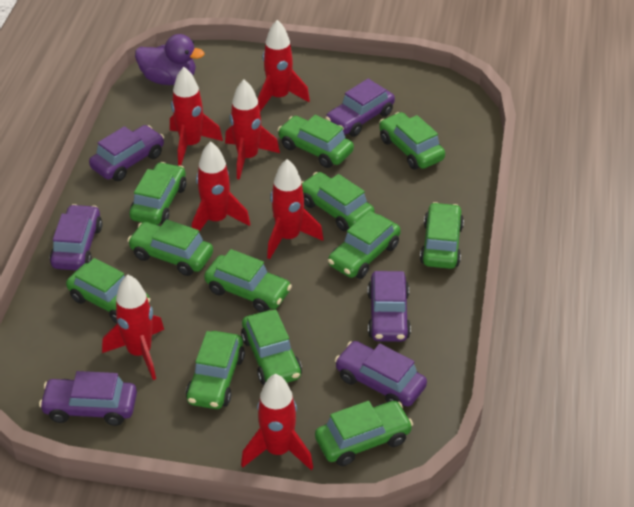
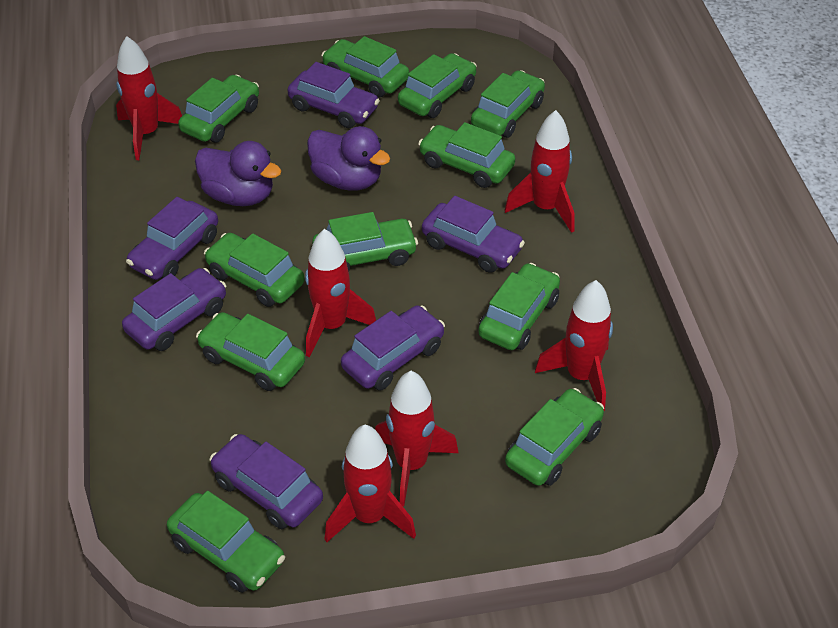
green car: 12 -> 11
purple duck: 1 -> 2
red rocket: 7 -> 6

